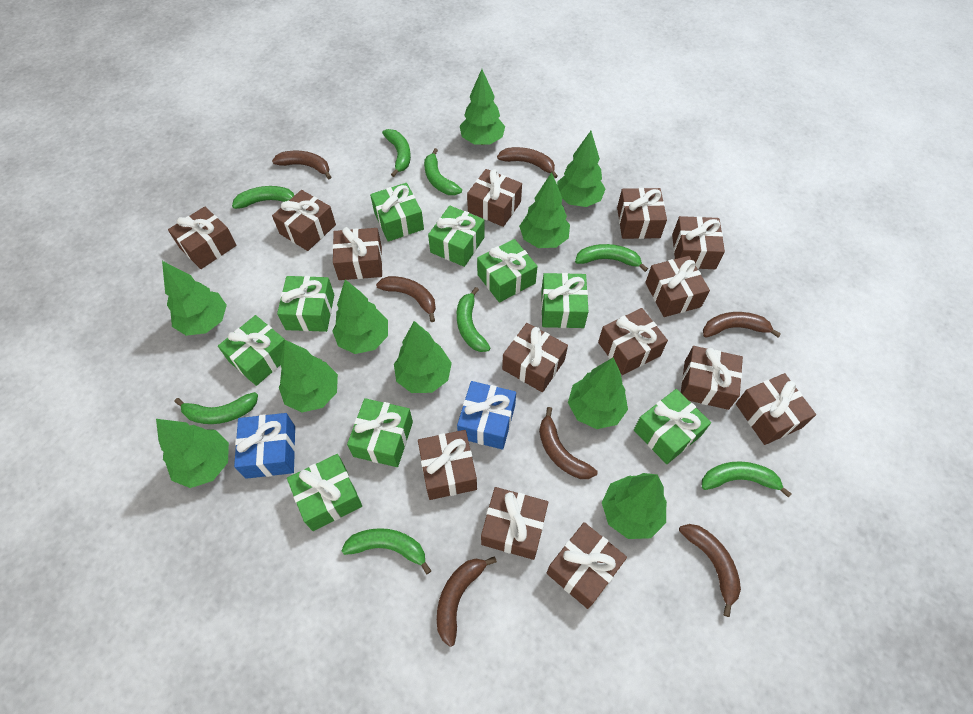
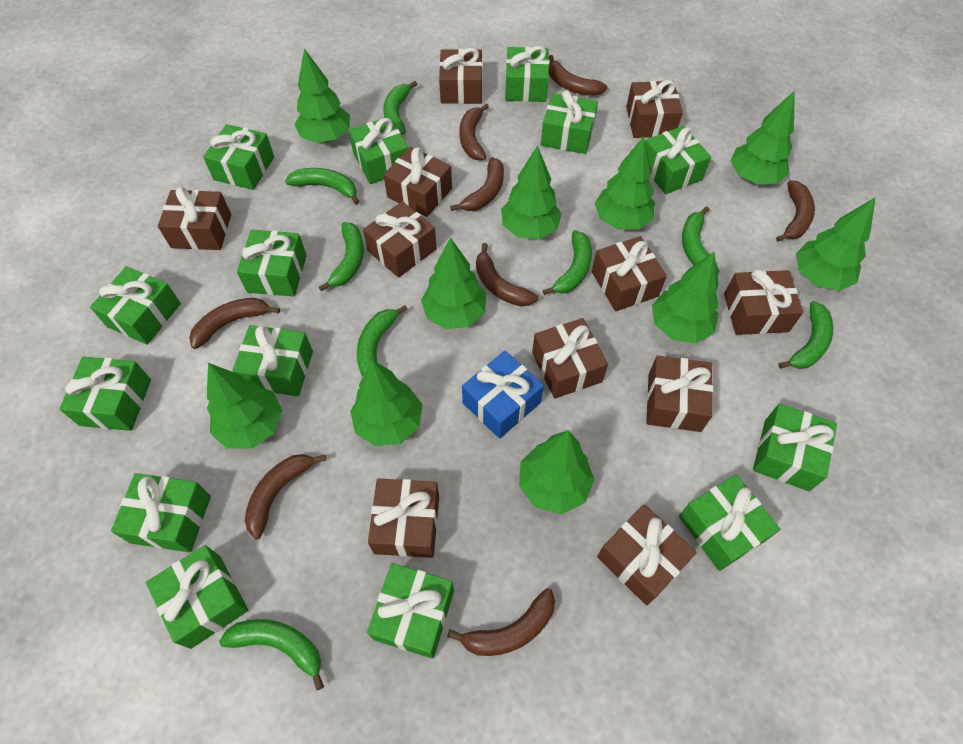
blue gift: 2 -> 1
brown banana: 7 -> 8
brown gift: 14 -> 11
green gift: 9 -> 14

